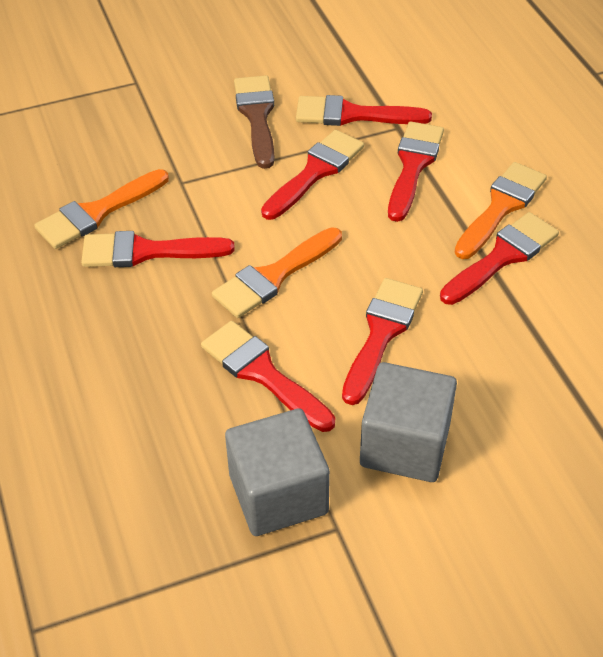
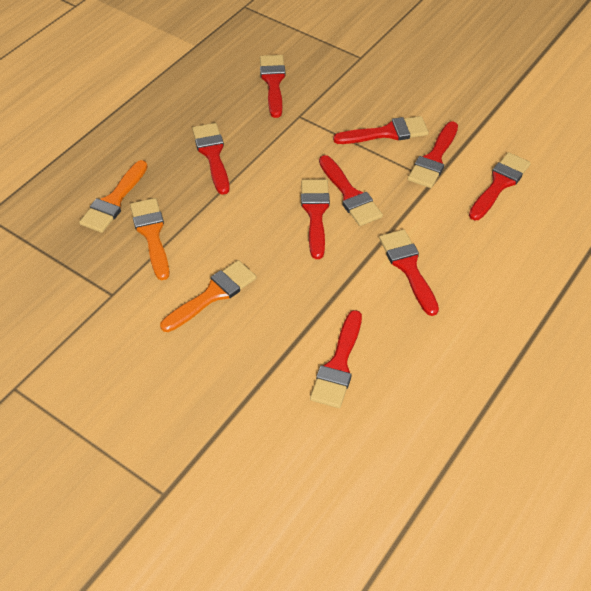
brown brush: 1 -> 0
grey cube: 2 -> 0
red brush: 7 -> 9

